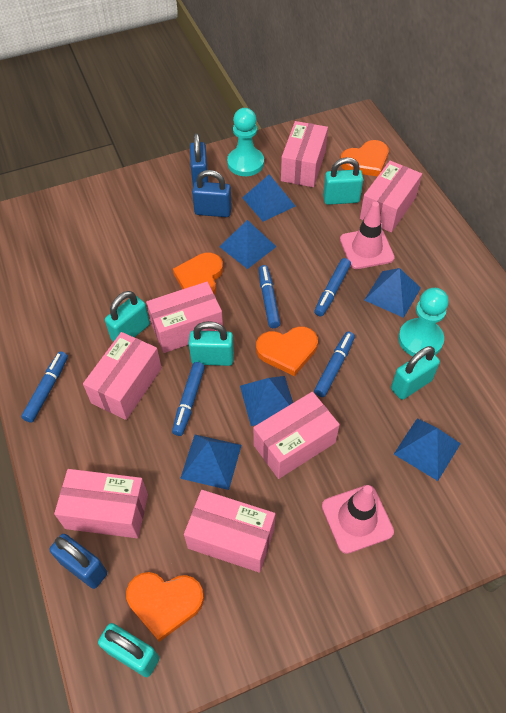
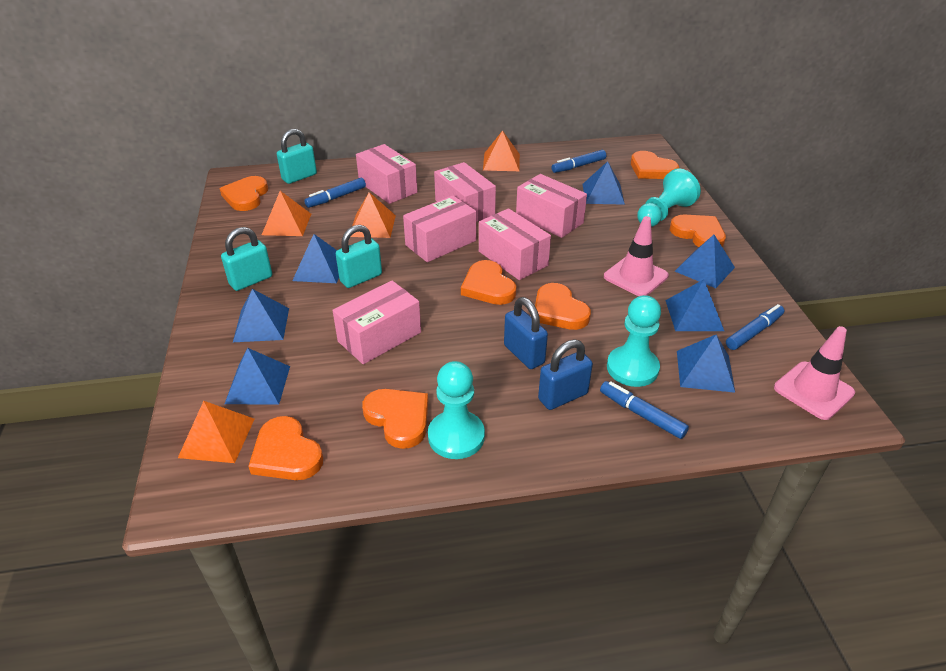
blue marker: 5 -> 4
blue padlock: 3 -> 2
blue pyramid: 6 -> 7
orange heart: 4 -> 7
orange pyramid: 0 -> 4
pink box: 7 -> 6
turquoise padlock: 5 -> 3
turquoise pawn: 2 -> 3

